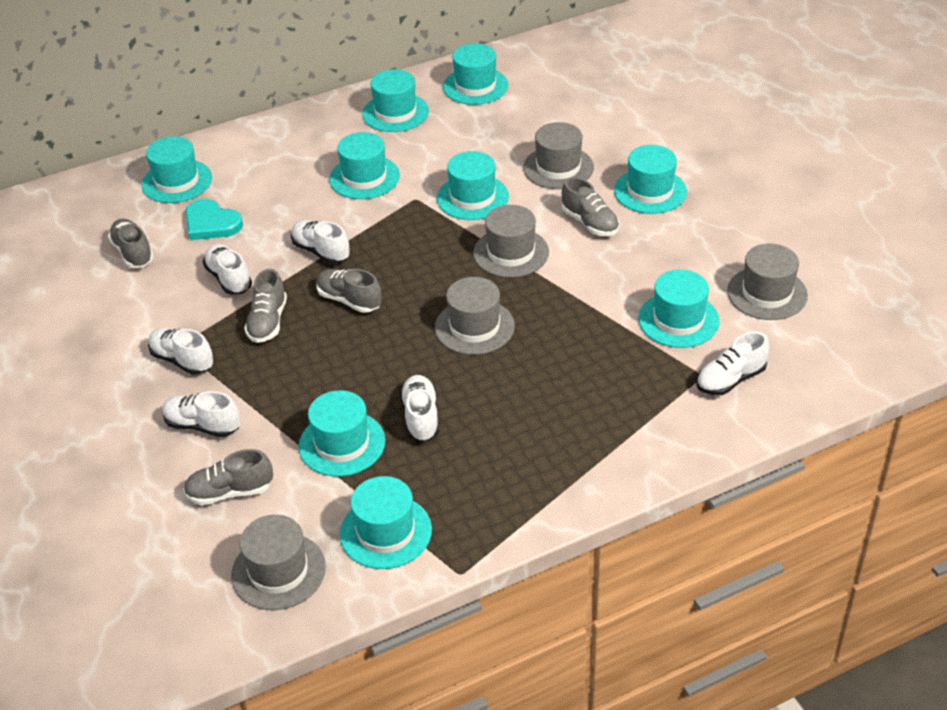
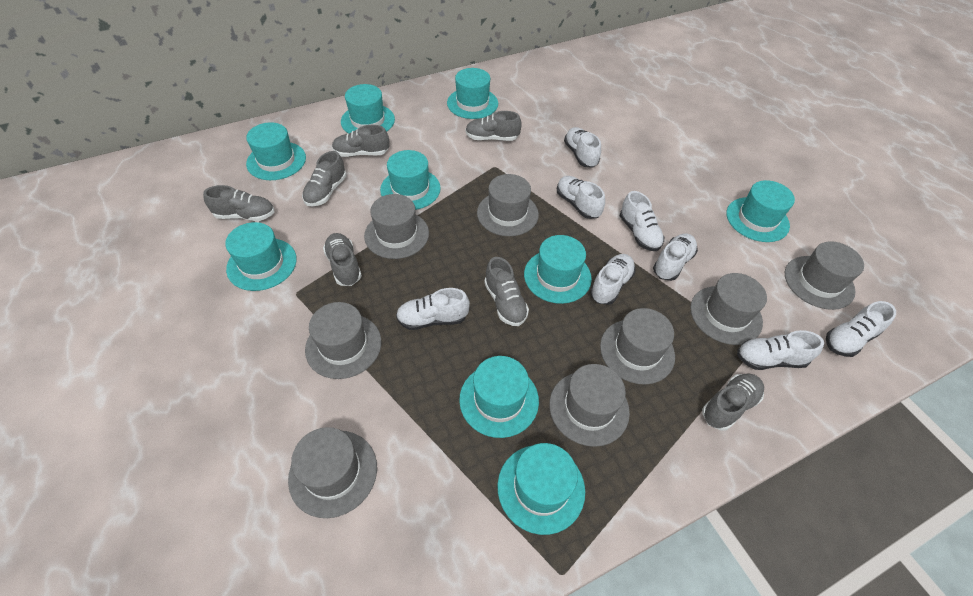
grey hat: 5 -> 8
grey shoe: 5 -> 7
turquoise heart: 1 -> 0
white shoe: 6 -> 8

